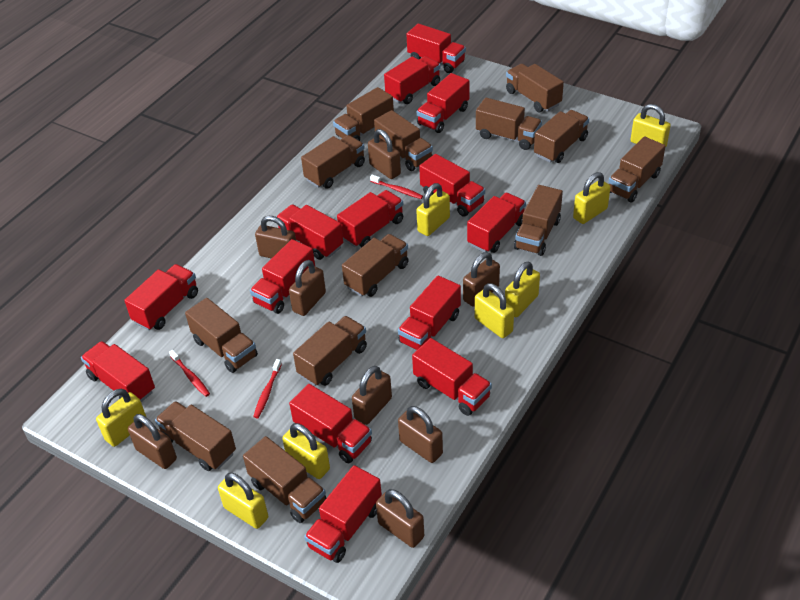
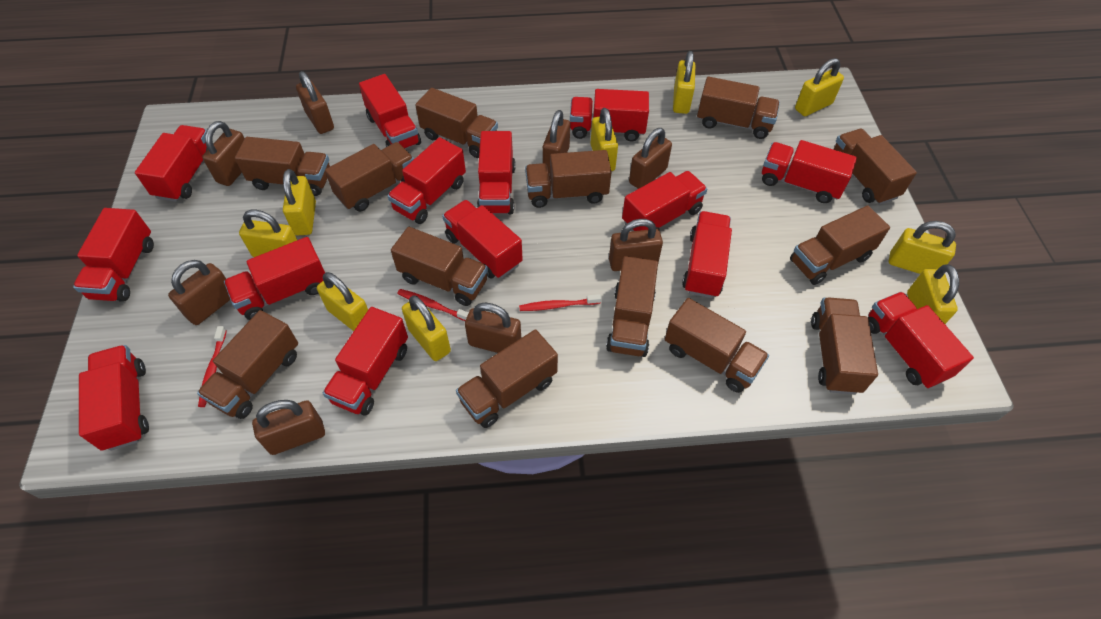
yellow padlock: 8 -> 9

